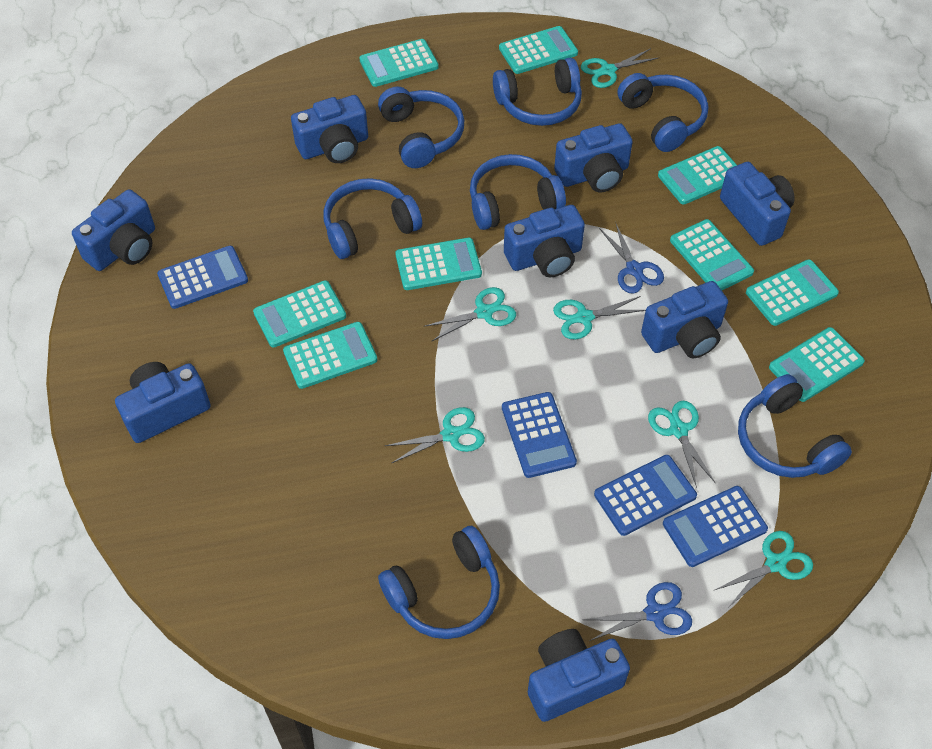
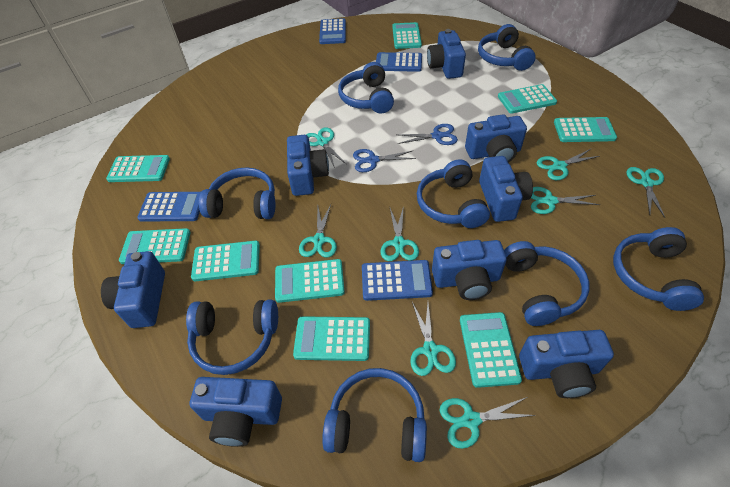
blue headphones: 7 -> 8
turquoise scissors: 6 -> 8

